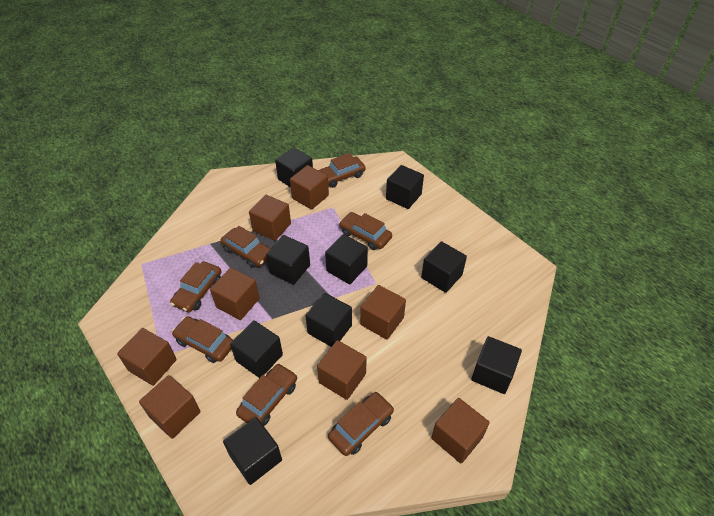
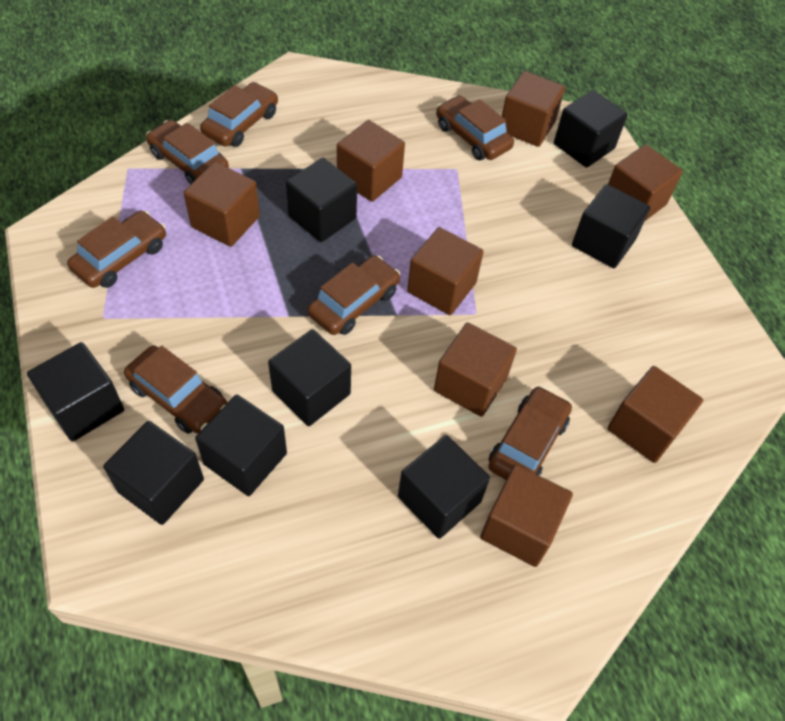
black cube: 9 -> 8

